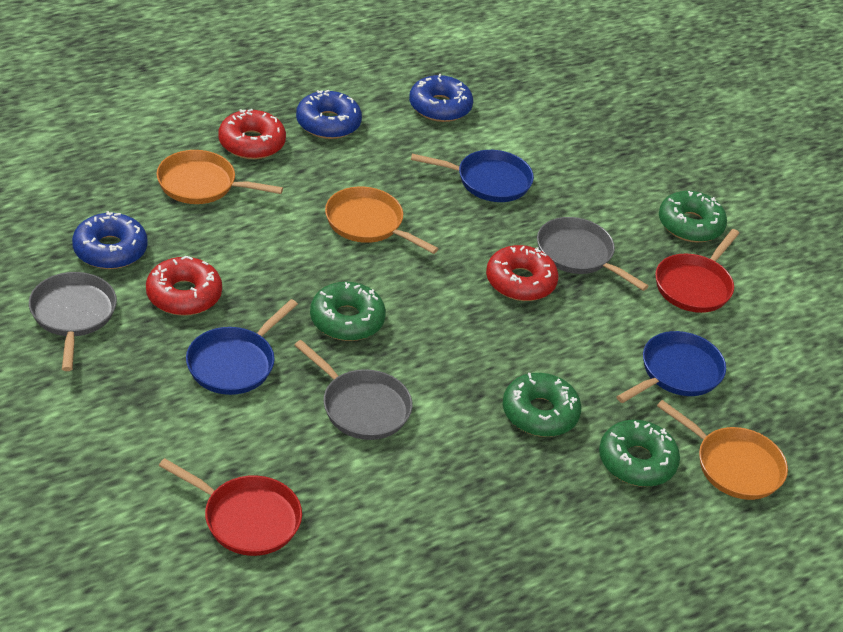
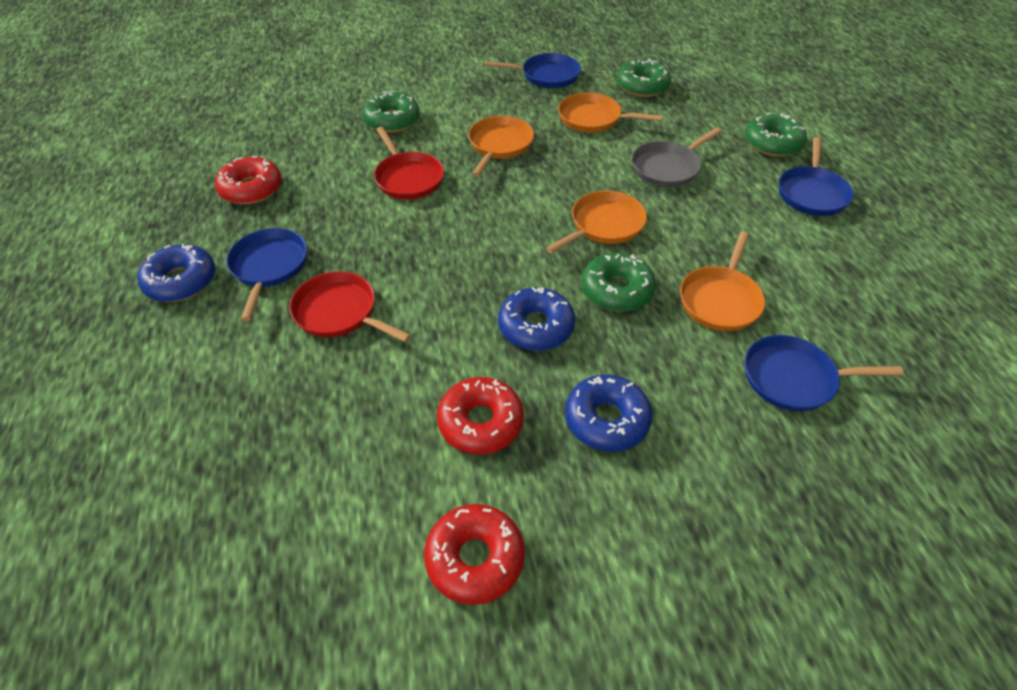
blue pan: 3 -> 4
grey pan: 3 -> 1
orange pan: 3 -> 4

